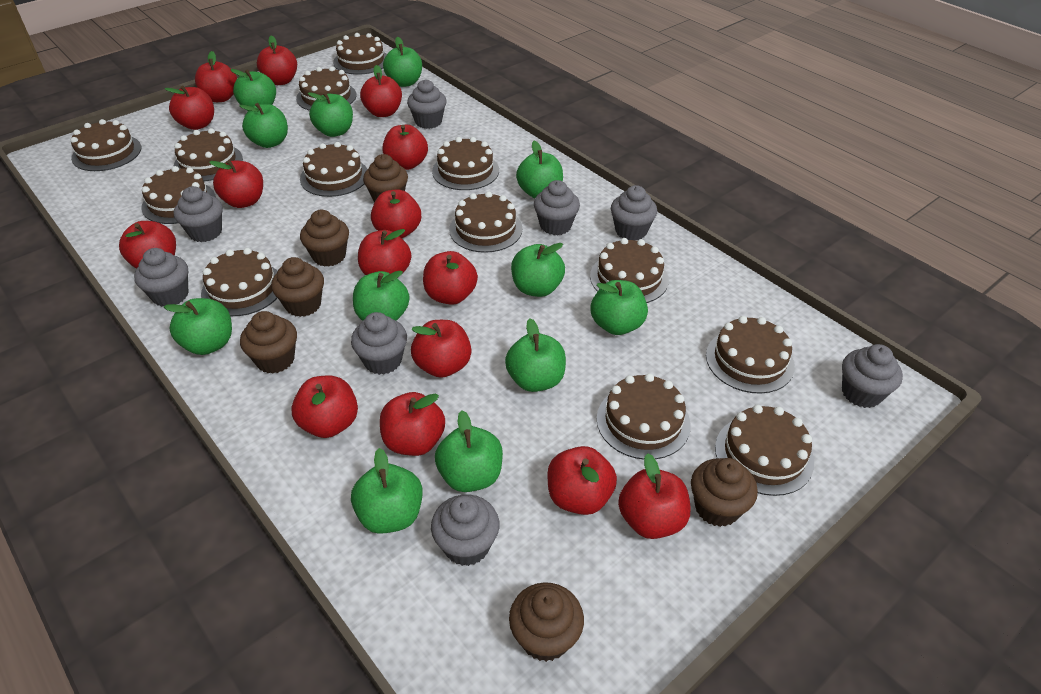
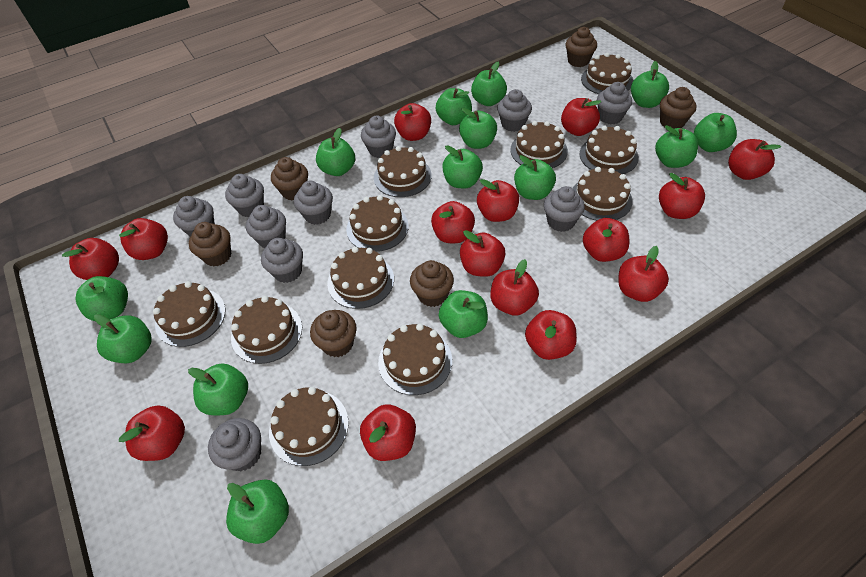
brown cake: 13 -> 11
green apple: 12 -> 14
grey cupcake: 8 -> 10

